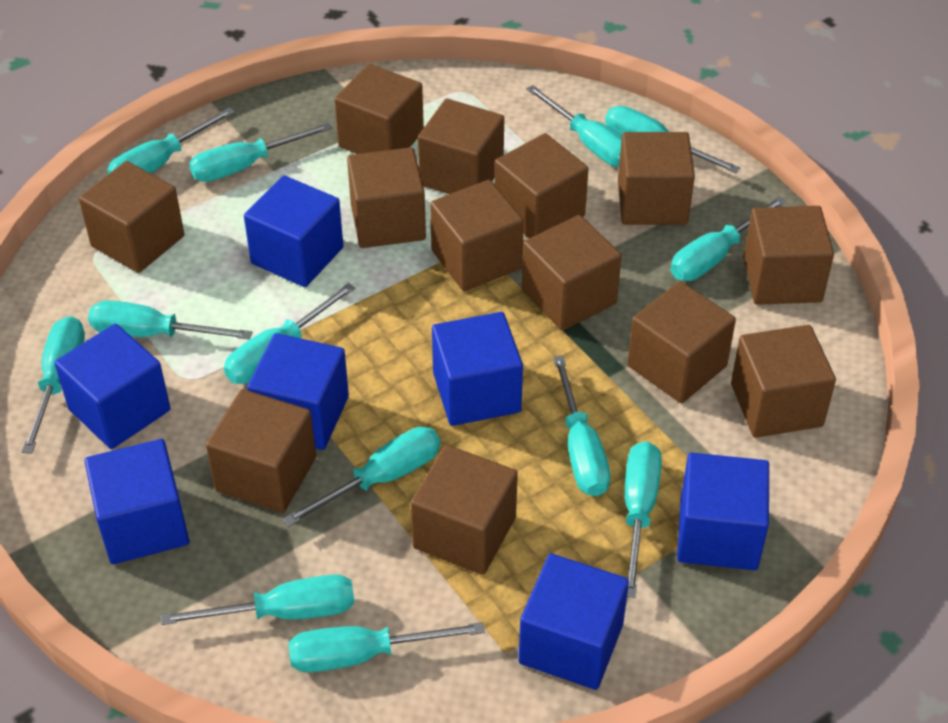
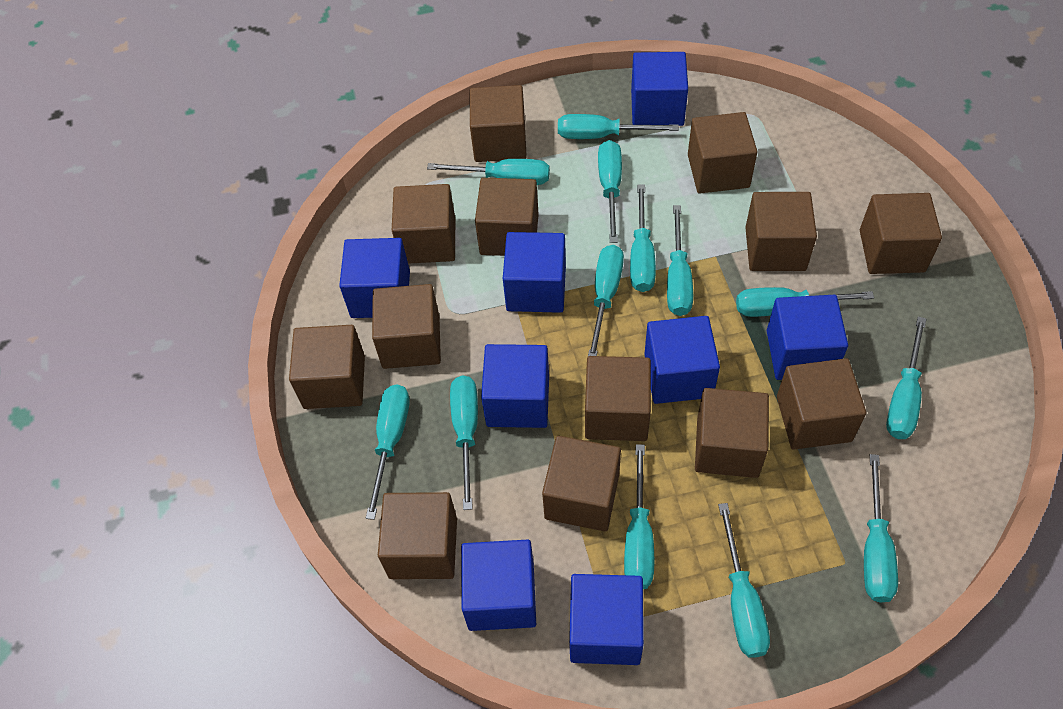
blue cube: 7 -> 8

